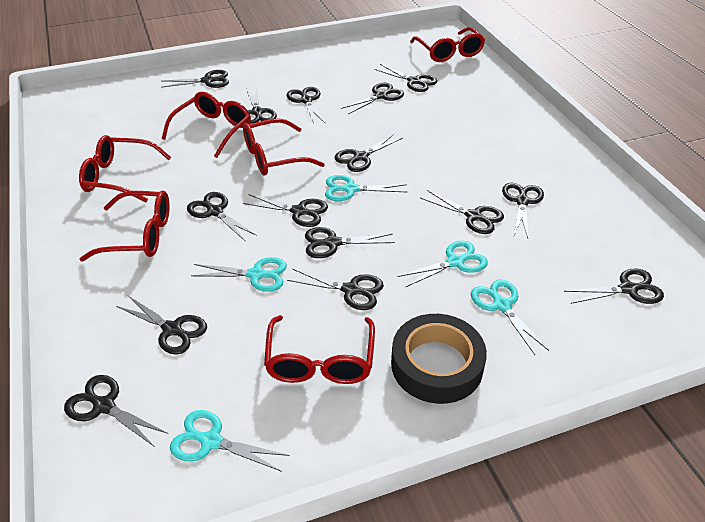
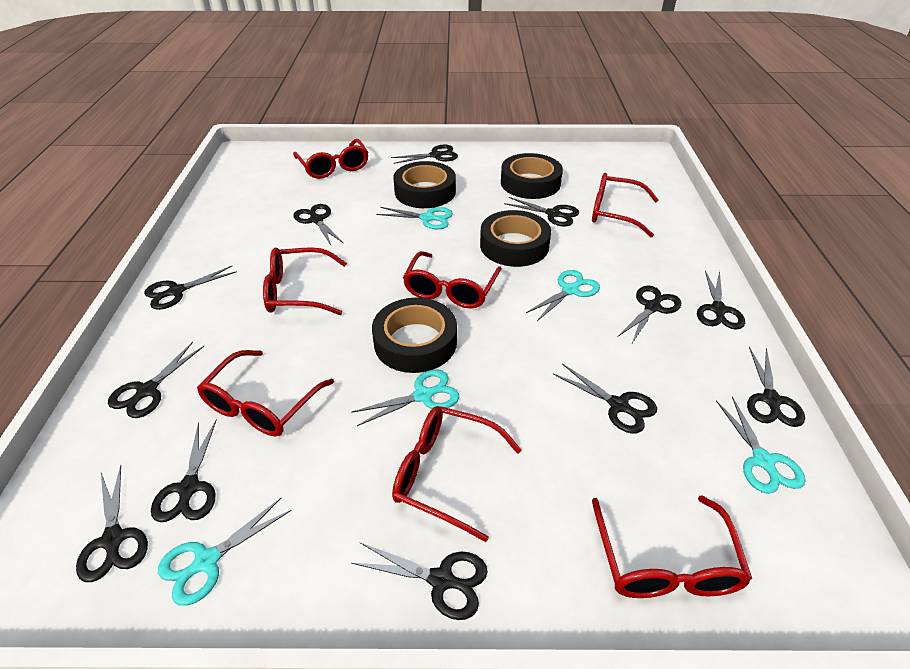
black scissors: 15 -> 12
black tape: 1 -> 4
red glasses: 6 -> 7

